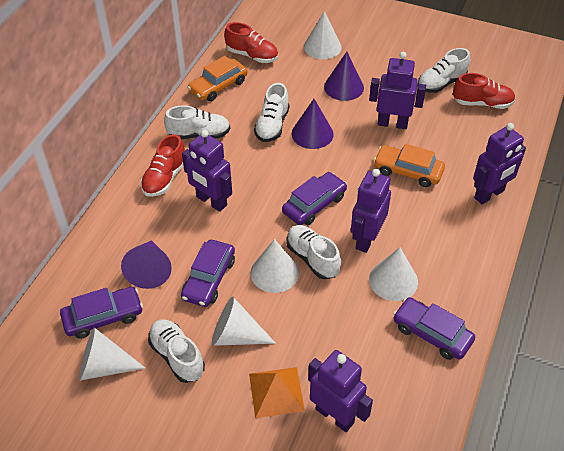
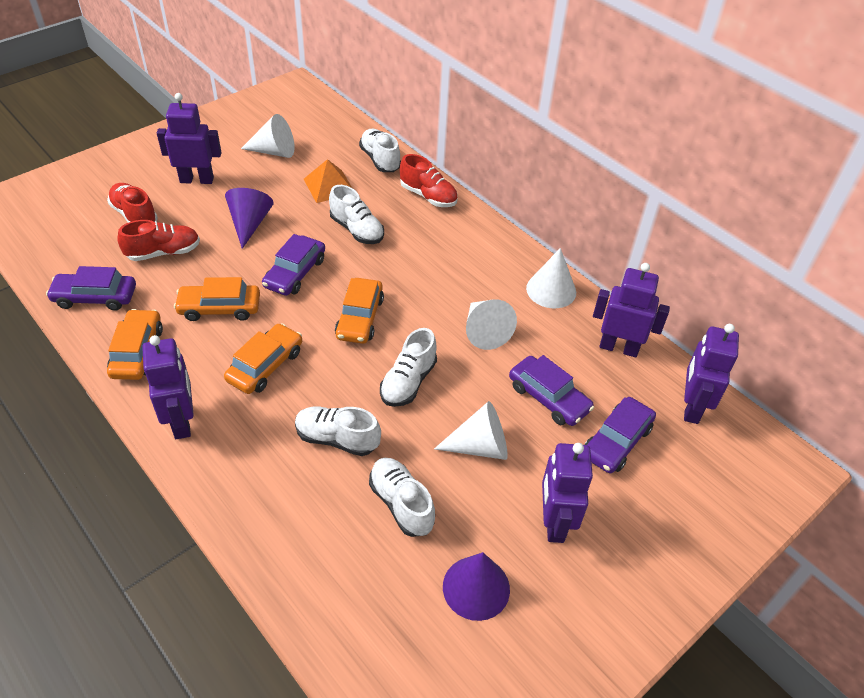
orange car: 2 -> 4
purple cone: 3 -> 2
white cone: 5 -> 4

